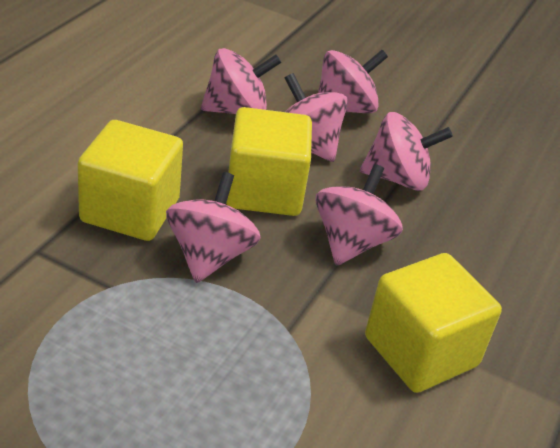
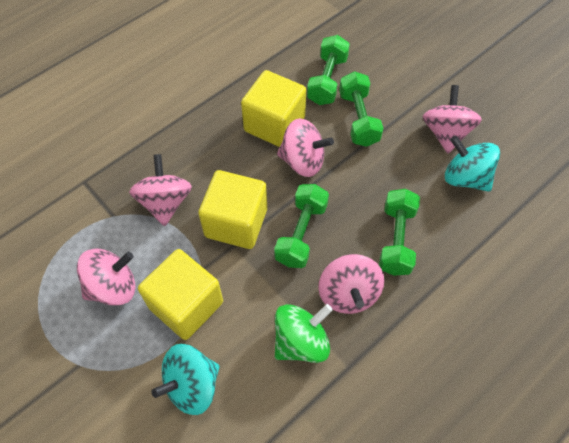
green dumbbell: 0 -> 4
green spinning top: 0 -> 1
pink spinning top: 6 -> 5
turquoise spinning top: 0 -> 2

